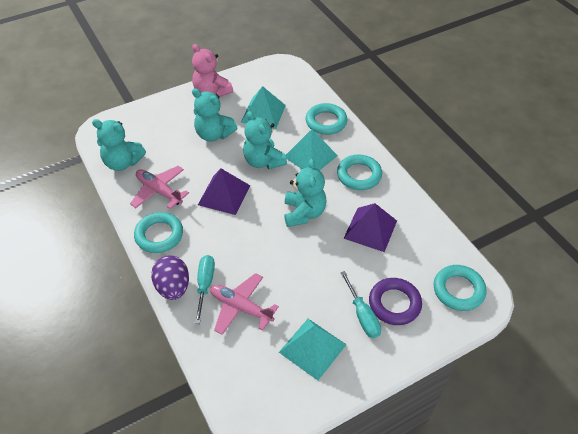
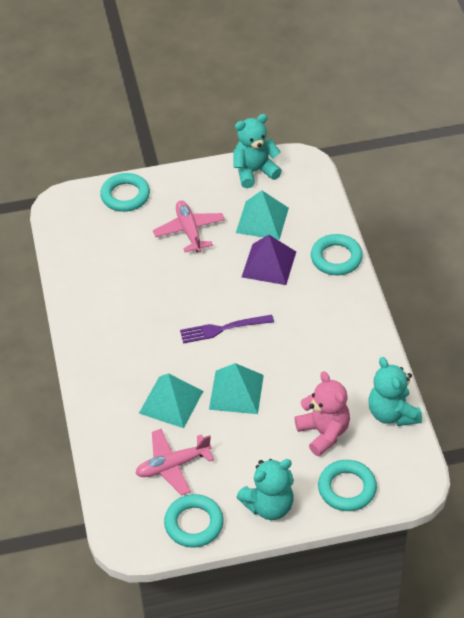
purple egg: 1 -> 0
purple fork: 0 -> 1
purple pyramid: 2 -> 1
purple ring: 1 -> 0
turquoise screwdriver: 2 -> 0
turquoise teddy bear: 4 -> 3

